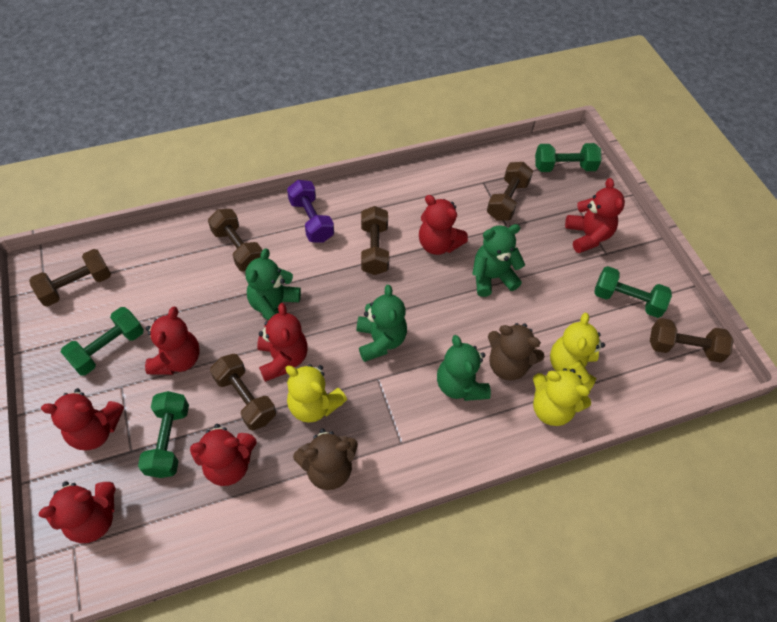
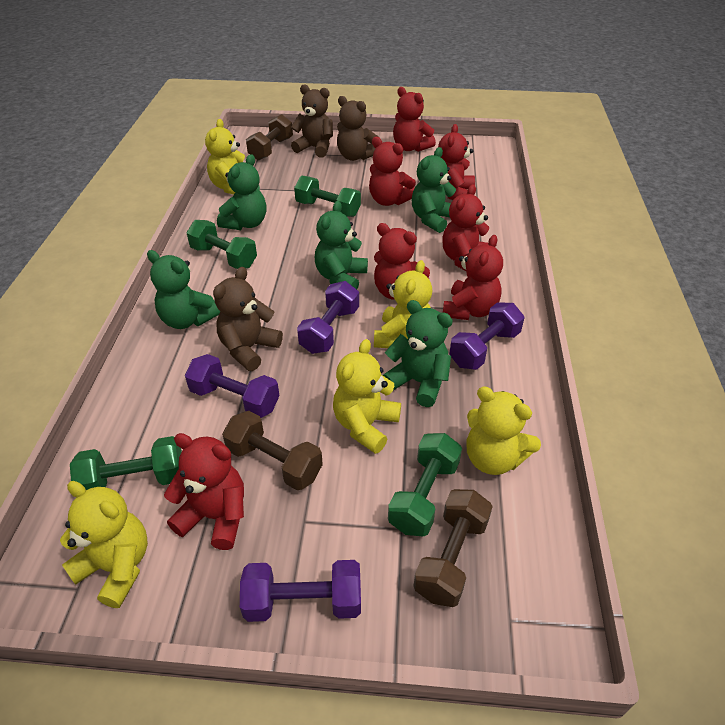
brown dumbbell: 6 -> 3
brown teddy bear: 2 -> 3
green teddy bear: 4 -> 5
purple dumbbell: 1 -> 4
yellow teddy bear: 3 -> 5

